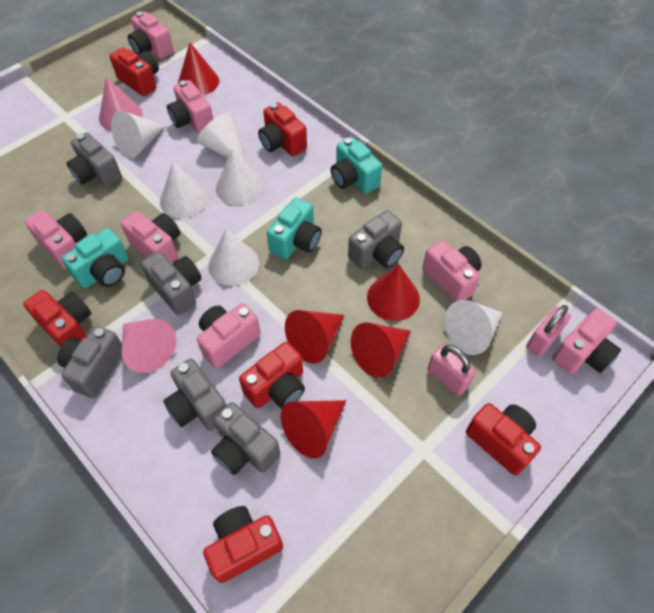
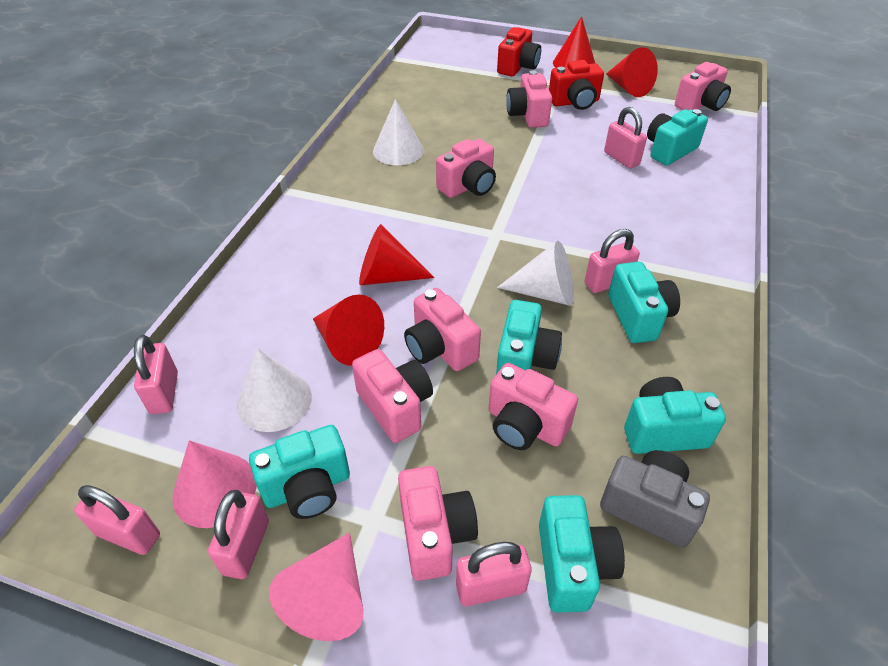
grey camera: 6 -> 1
pink padlock: 2 -> 6
red camera: 6 -> 2
red cone: 5 -> 4
turquoise camera: 3 -> 6
white cone: 6 -> 3

